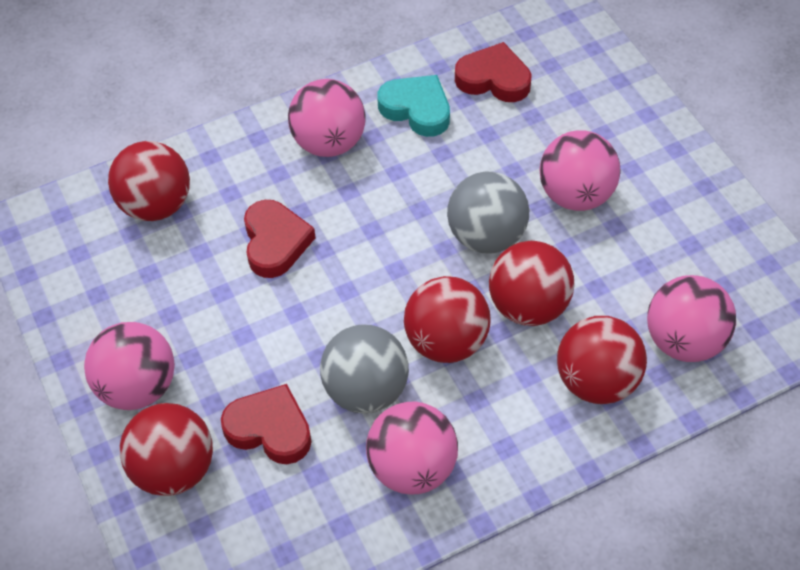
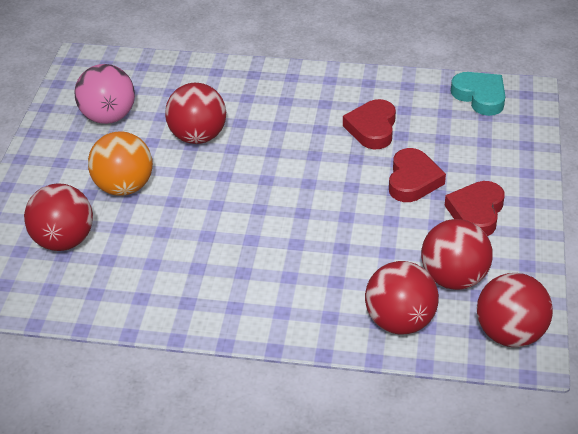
grey ball: 2 -> 0
orange ball: 0 -> 1
pink ball: 5 -> 1

